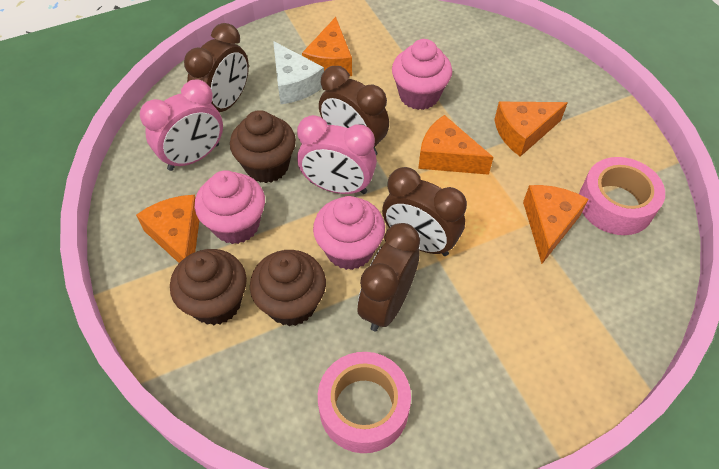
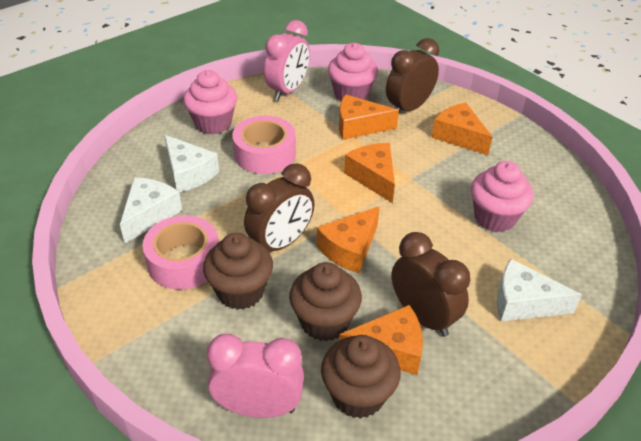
brown clock: 4 -> 3
white cheese: 1 -> 3

